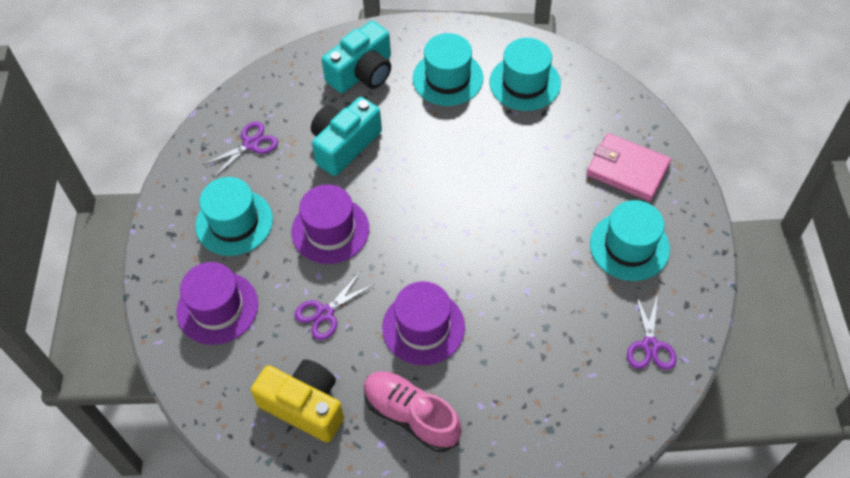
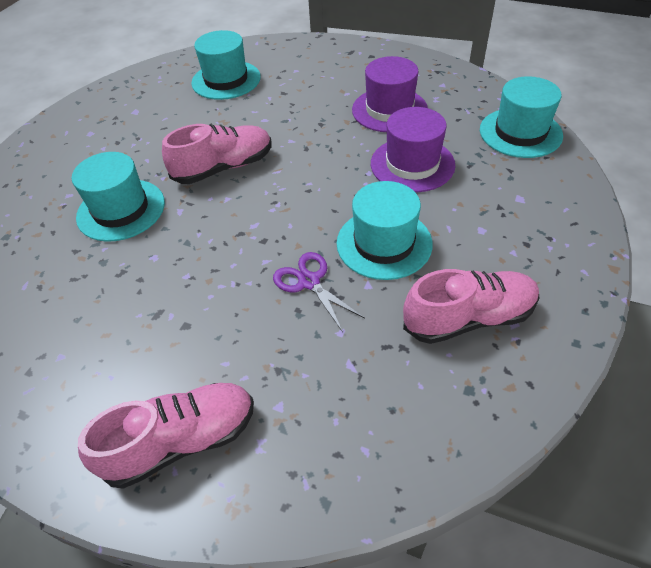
pink shoe: 1 -> 3
pink wallet: 1 -> 0
purple hat: 3 -> 2
purple scissors: 3 -> 1
turquoise camera: 2 -> 0
yellow camera: 1 -> 0

